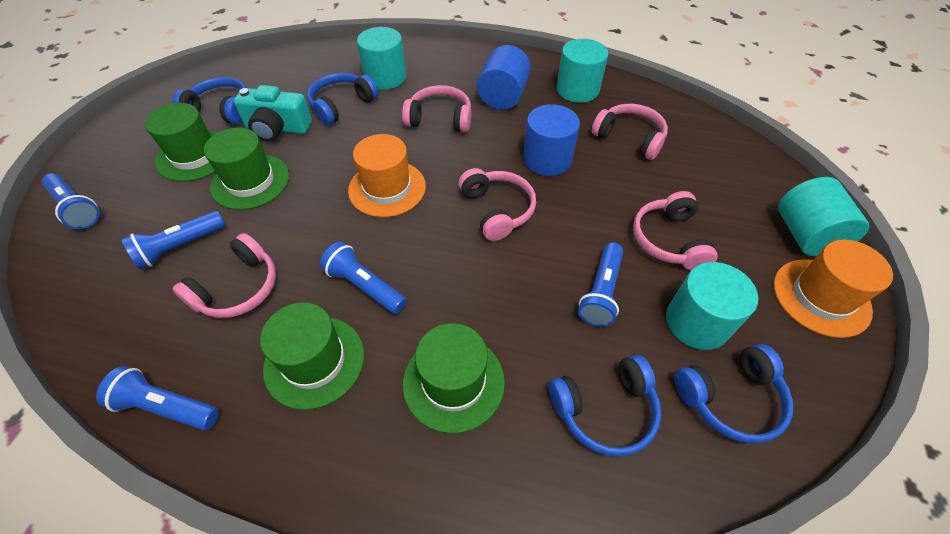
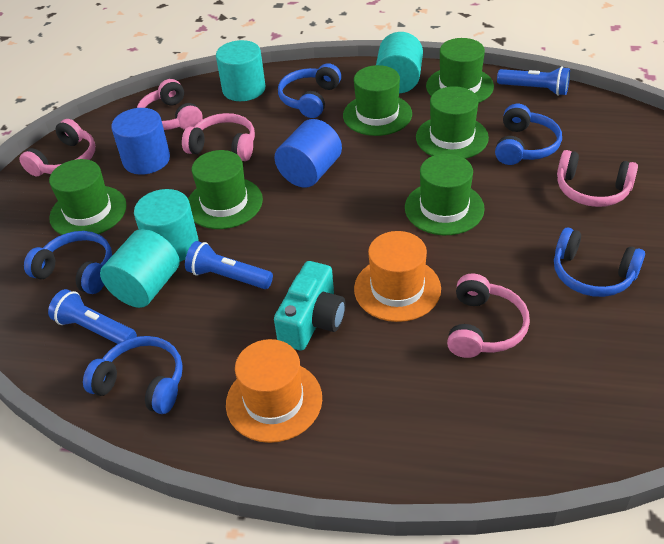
blue flashlight: 5 -> 3
blue headphones: 4 -> 5
green hat: 4 -> 6

